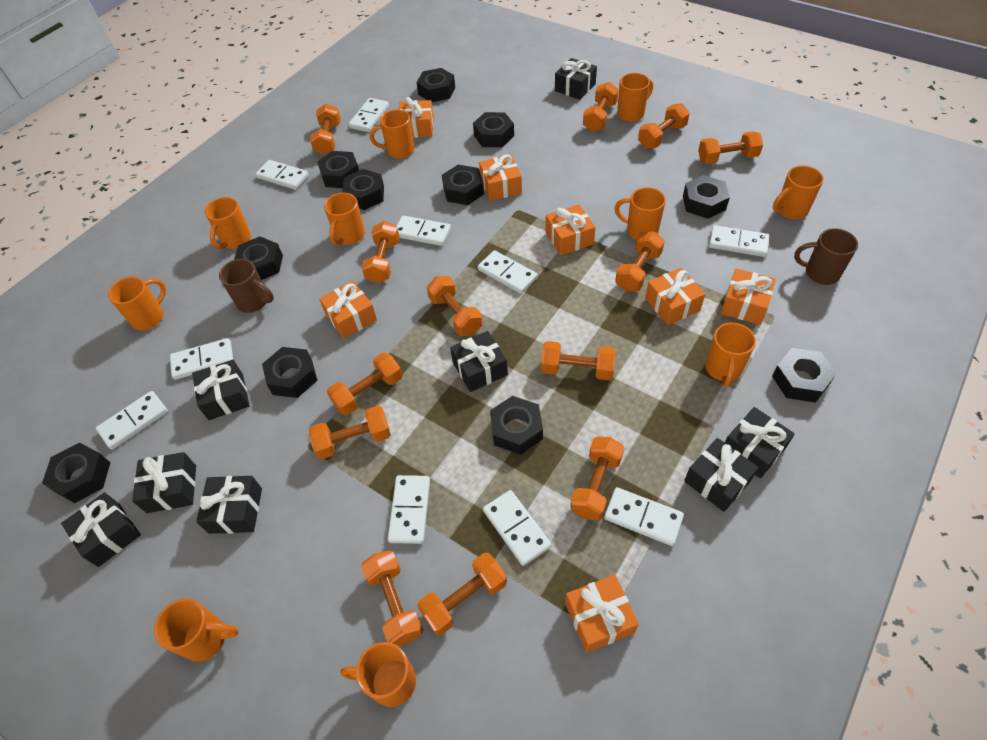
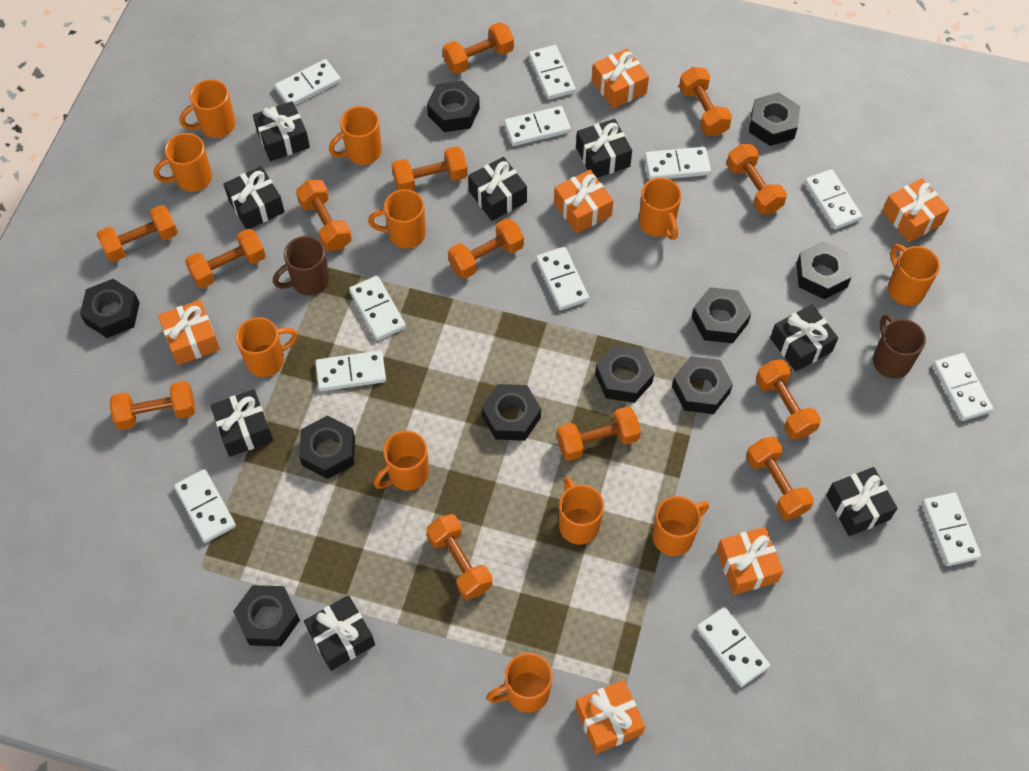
black nut: 11 -> 10
orange gift: 7 -> 6
orange mug: 10 -> 11
white domino: 10 -> 12

